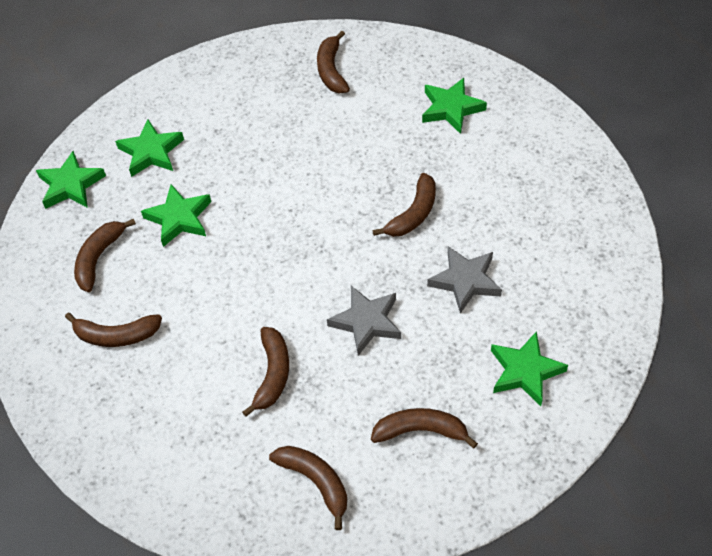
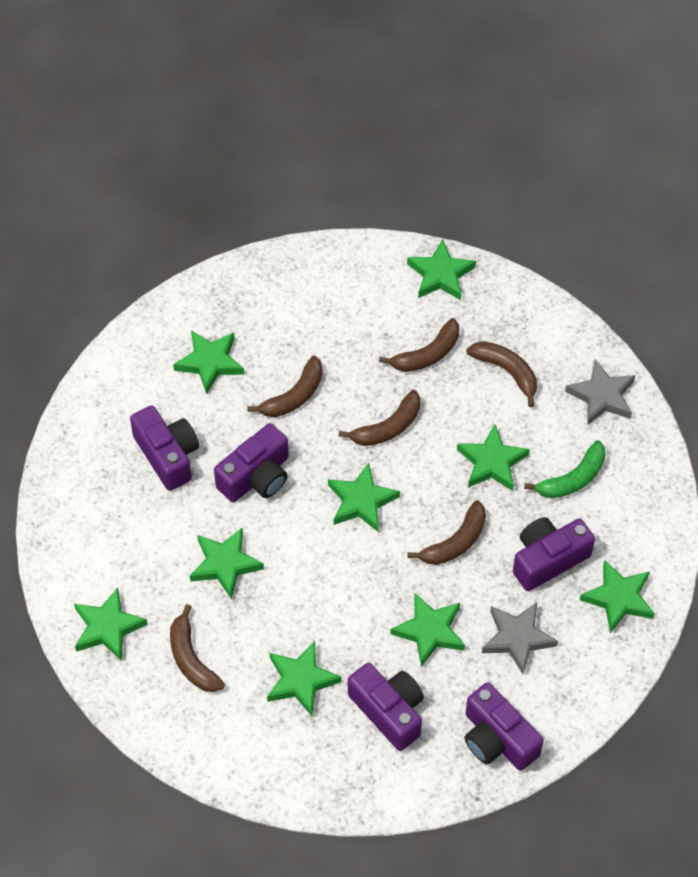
brown banana: 7 -> 6
green banana: 0 -> 1
green star: 5 -> 9
purple camera: 0 -> 5

